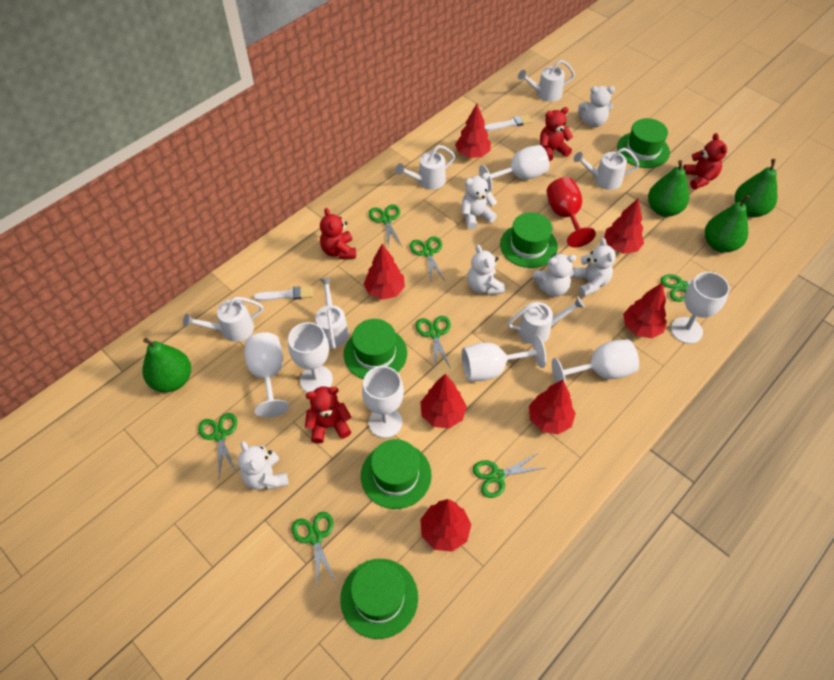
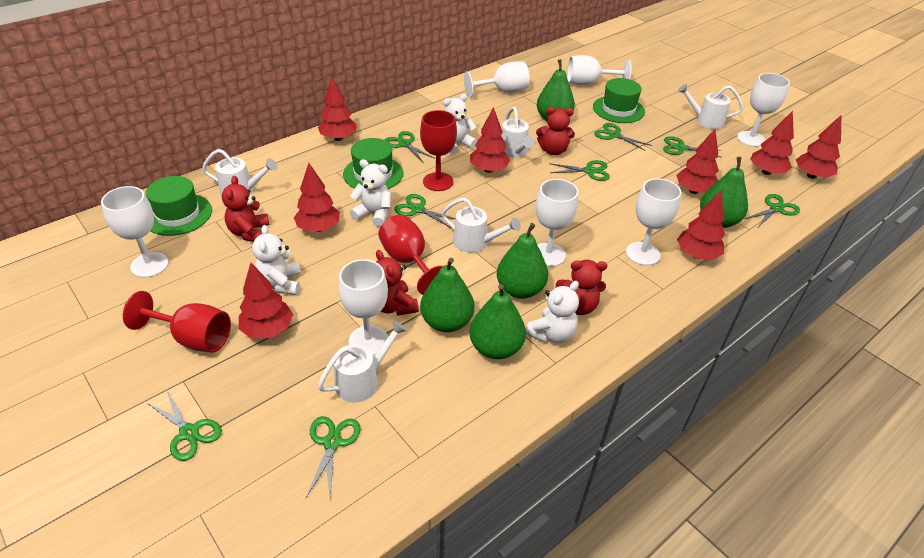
green hat: 5 -> 3
green pear: 4 -> 5
green scissors: 7 -> 8
red goblet: 1 -> 3
red tree: 7 -> 8
white brush: 2 -> 0
white teddy bear: 6 -> 4
white watering can: 6 -> 5

